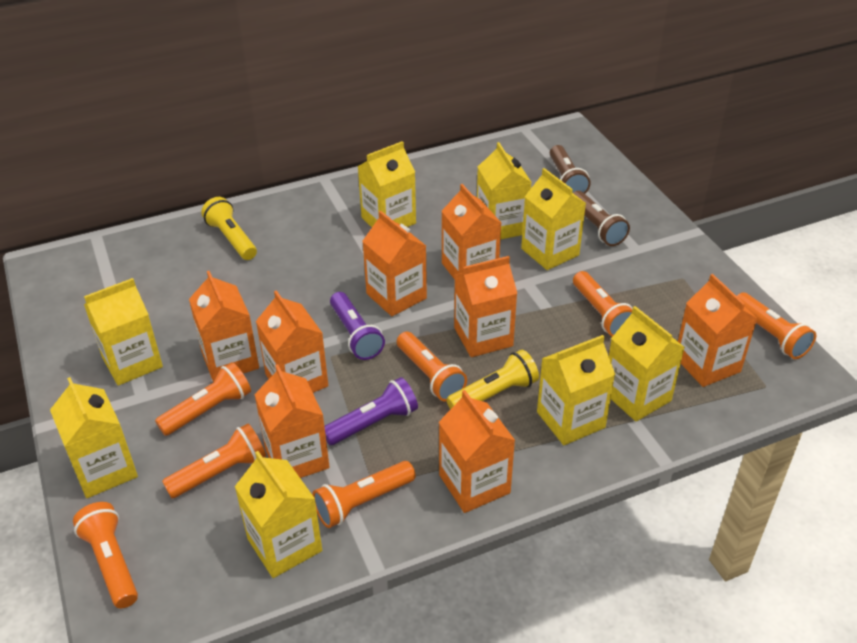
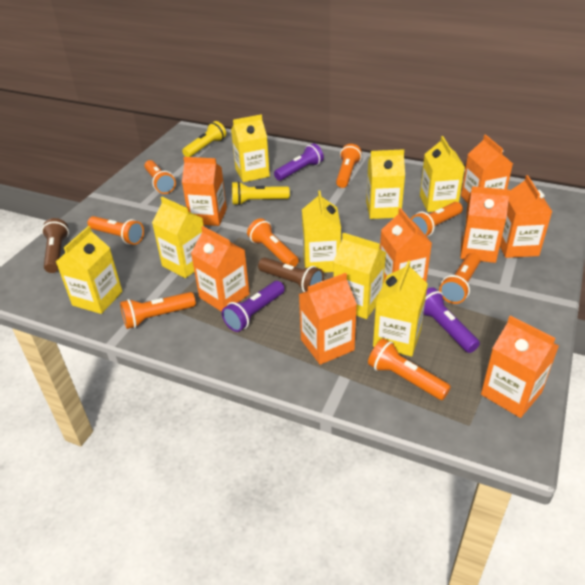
orange flashlight: 7 -> 8
purple flashlight: 2 -> 3

